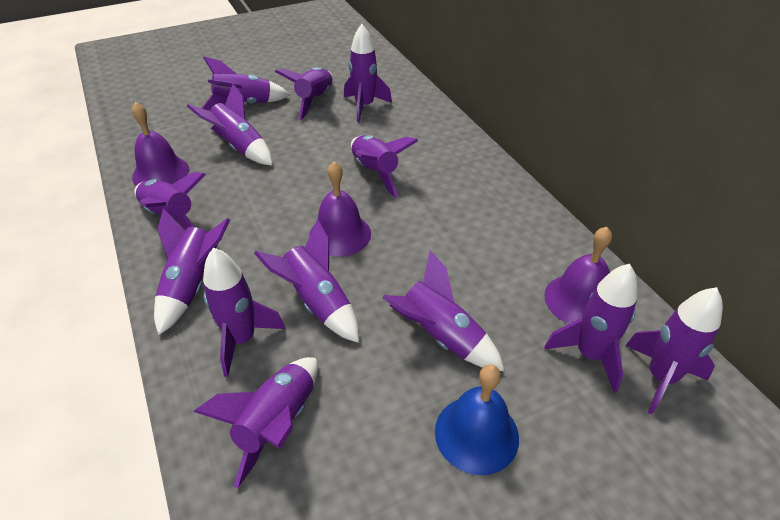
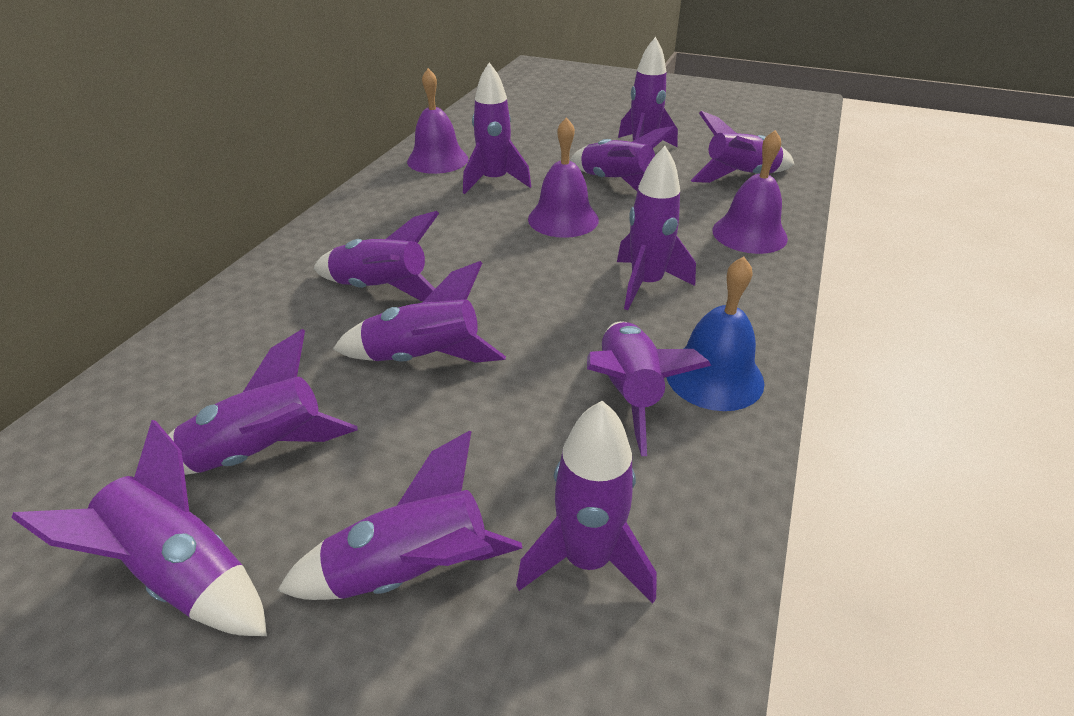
purple rocket: 13 -> 12

